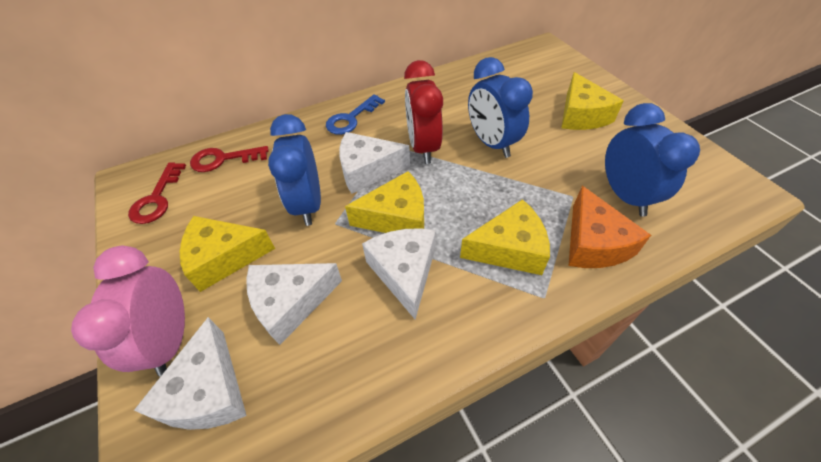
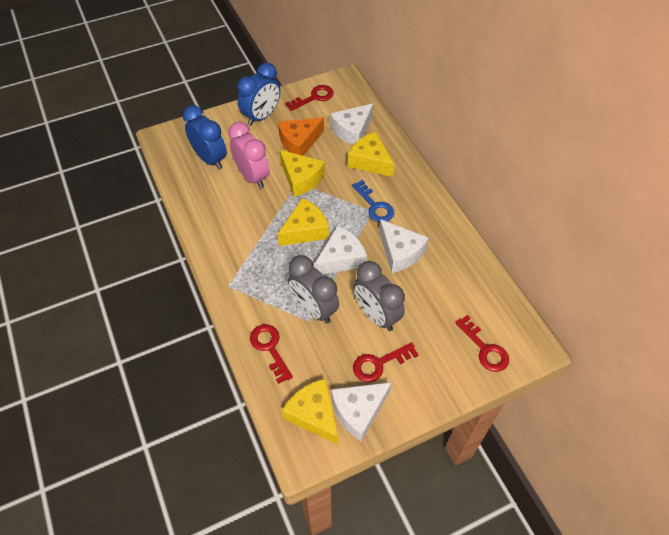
blue clock: 3 -> 2
grey clock: 0 -> 2
red clock: 1 -> 0
red key: 2 -> 4

